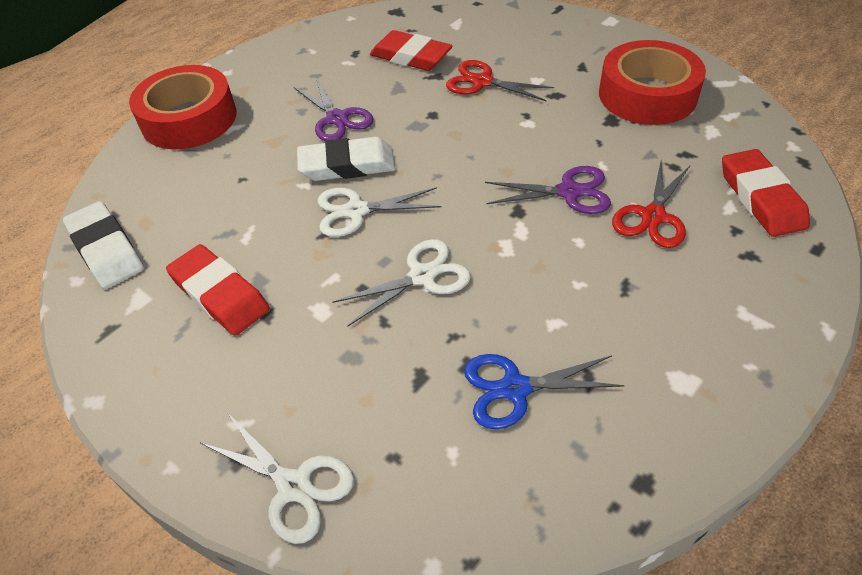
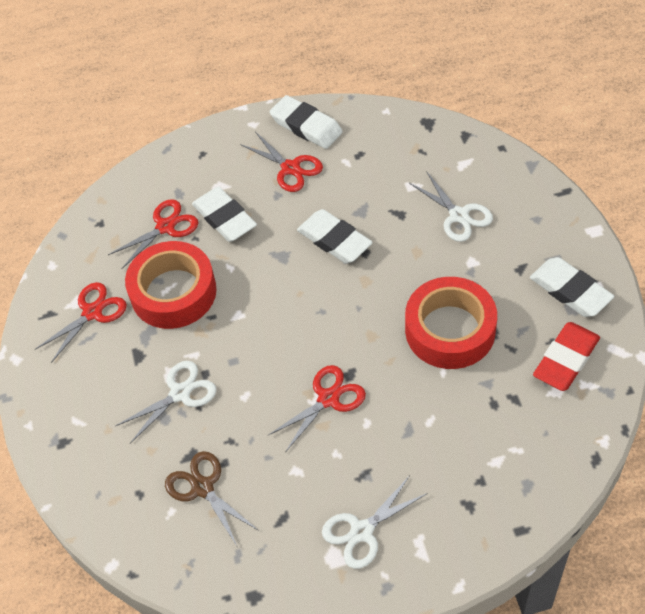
blue scissors: 1 -> 0
brown scissors: 0 -> 1
purple scissors: 2 -> 0
red eraser: 3 -> 1
red scissors: 2 -> 4
white eraser: 2 -> 4

